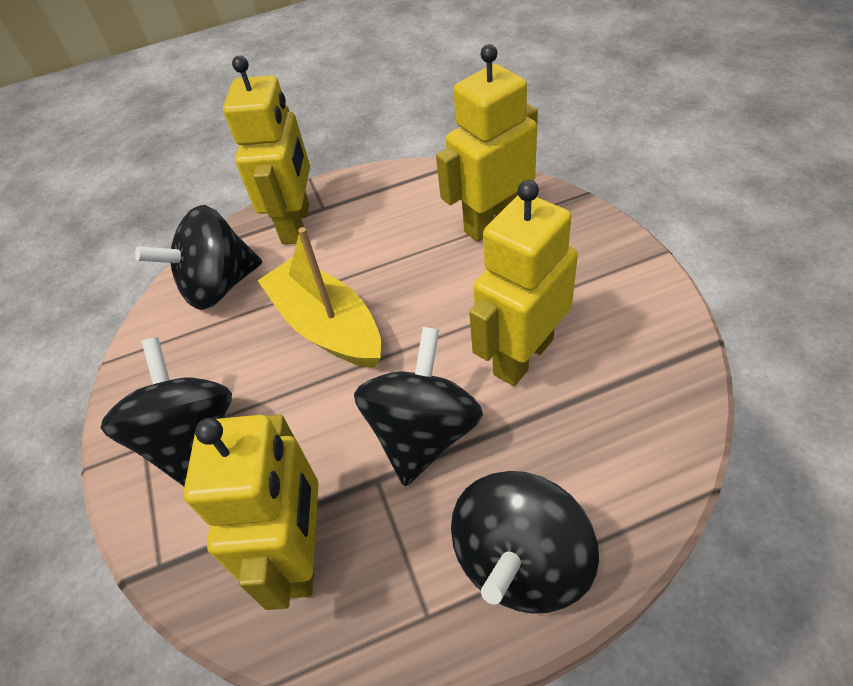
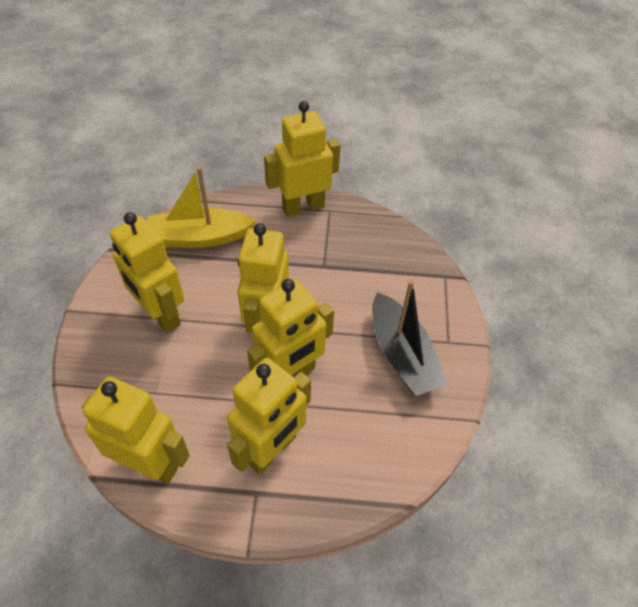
black boat: 0 -> 1
black spinning top: 4 -> 0
yellow robot: 4 -> 6

